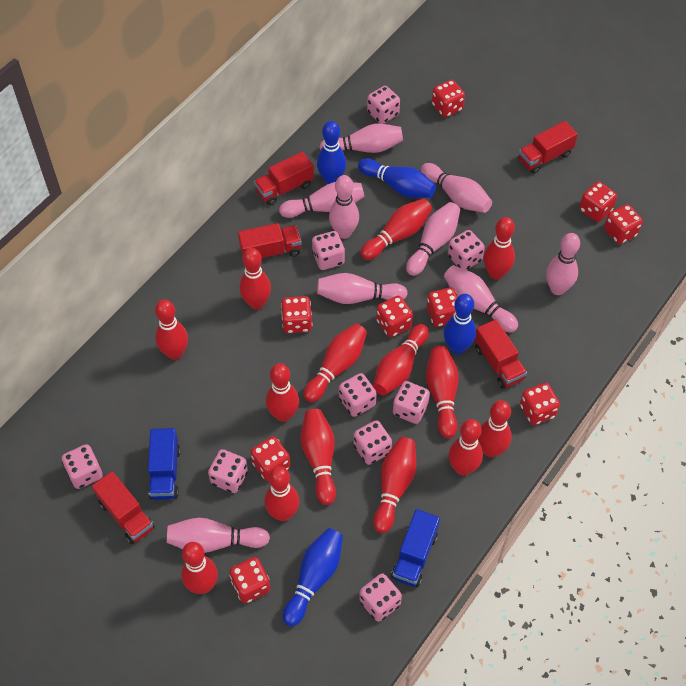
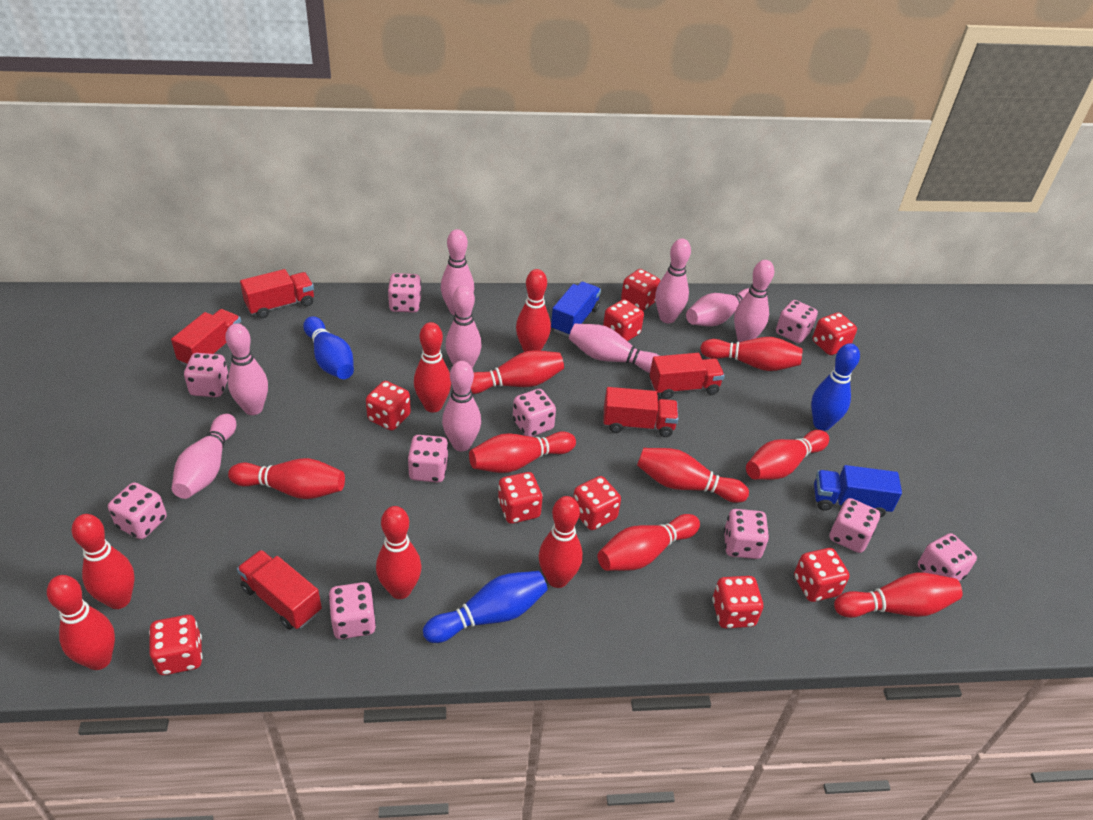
blue bowling pin: 4 -> 3
pink dice: 9 -> 10

